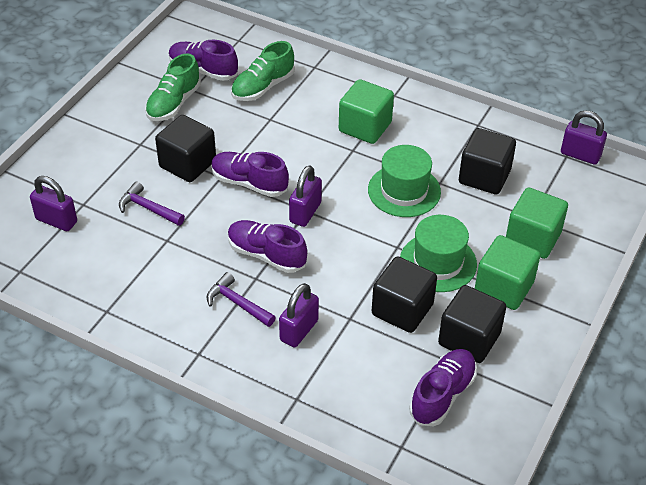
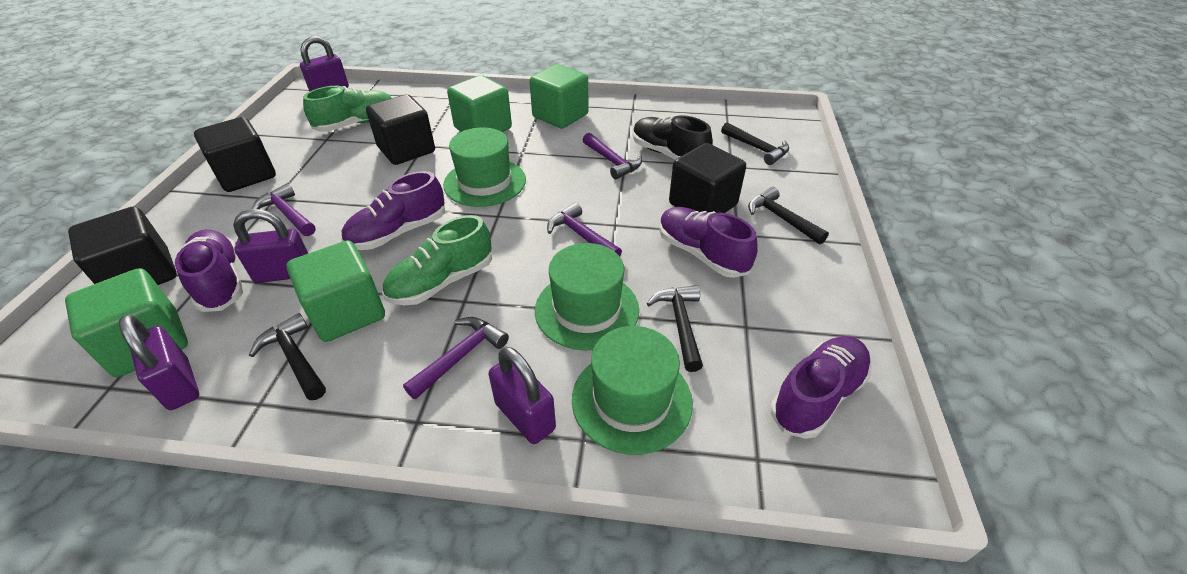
black hammer: 0 -> 4
black shoe: 0 -> 1
green cube: 3 -> 4
green hat: 2 -> 3
purple hammer: 2 -> 4

